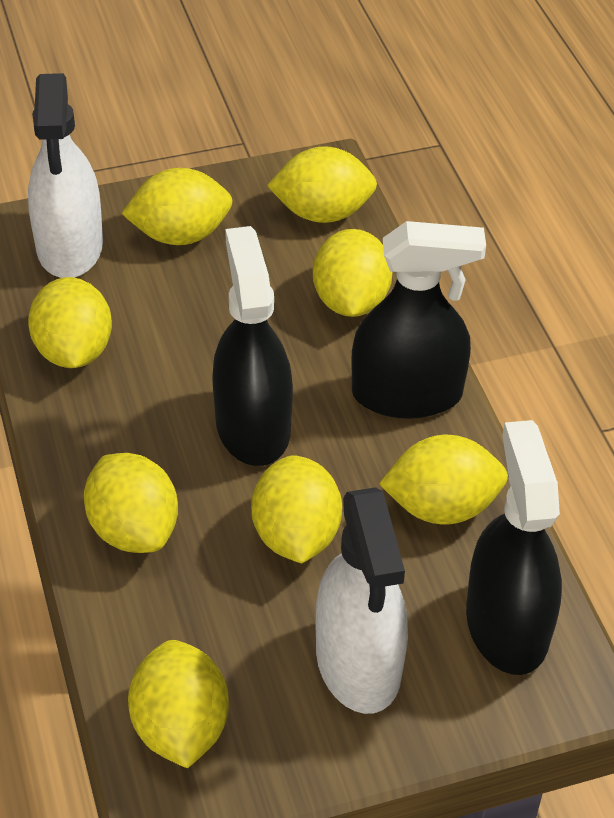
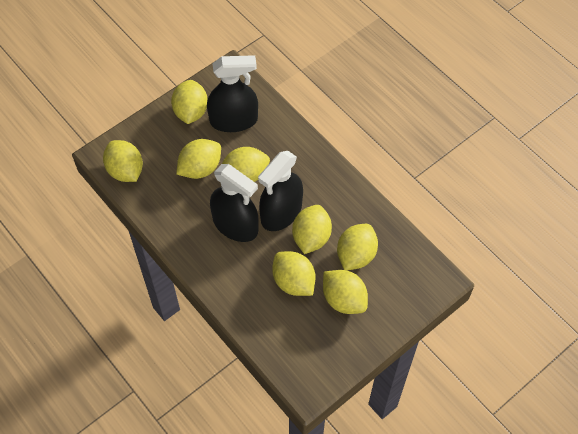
white spray bottle: 2 -> 0

